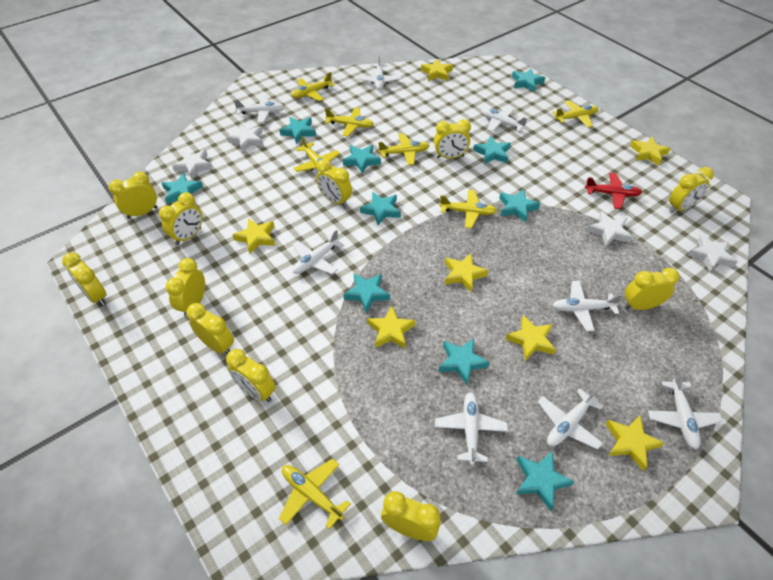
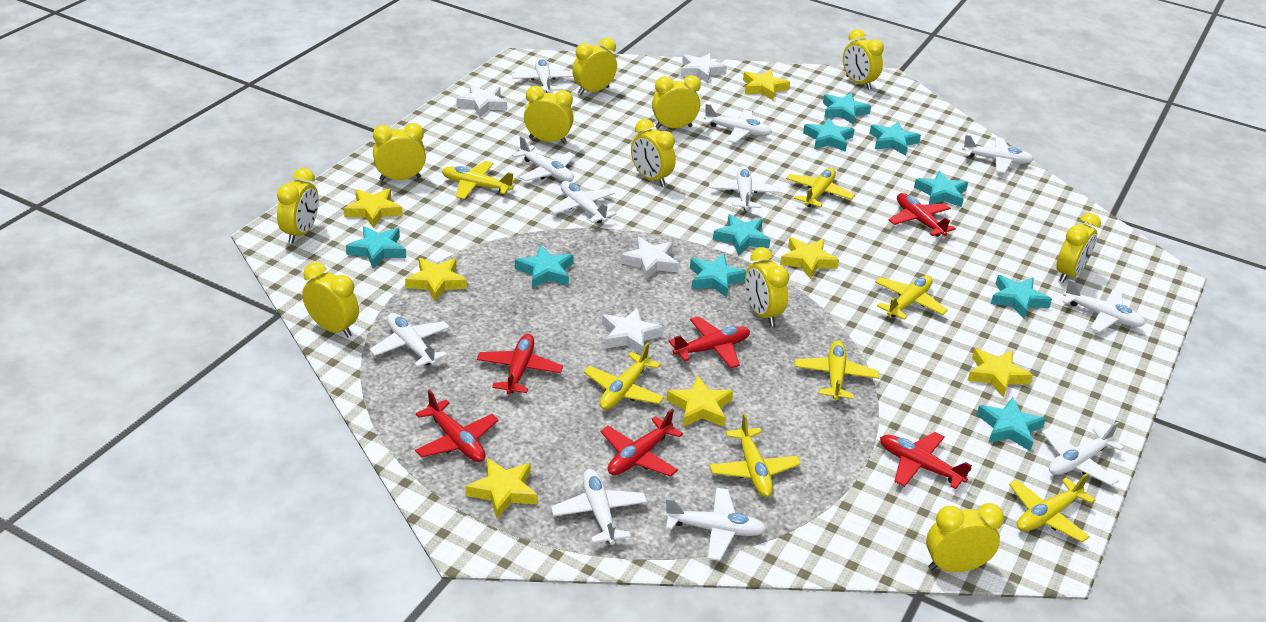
red plane: 1 -> 6
white plane: 8 -> 11

